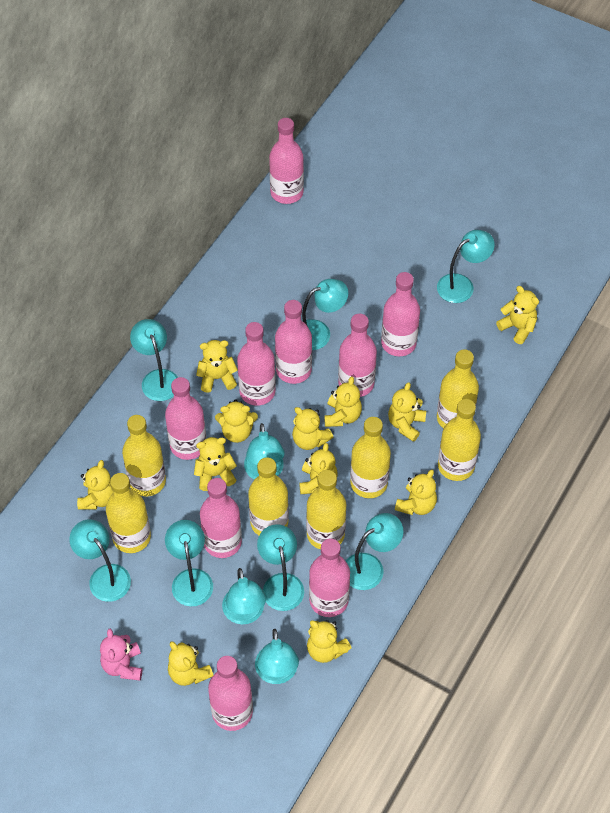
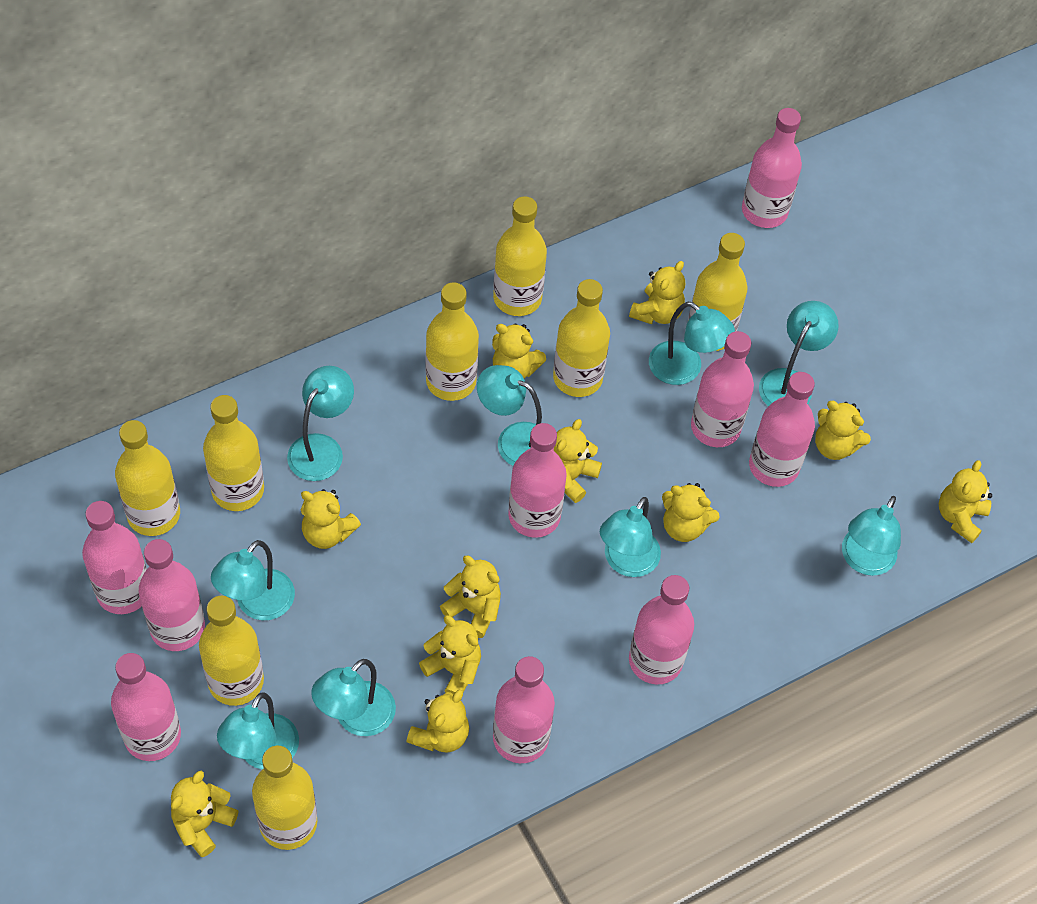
pink teddy bear: 1 -> 0
turquoise lamp: 10 -> 9
yellow bottle: 7 -> 8
yellow teddy bear: 12 -> 11

